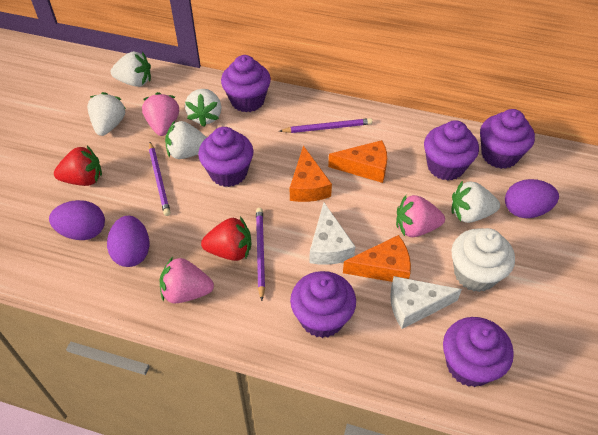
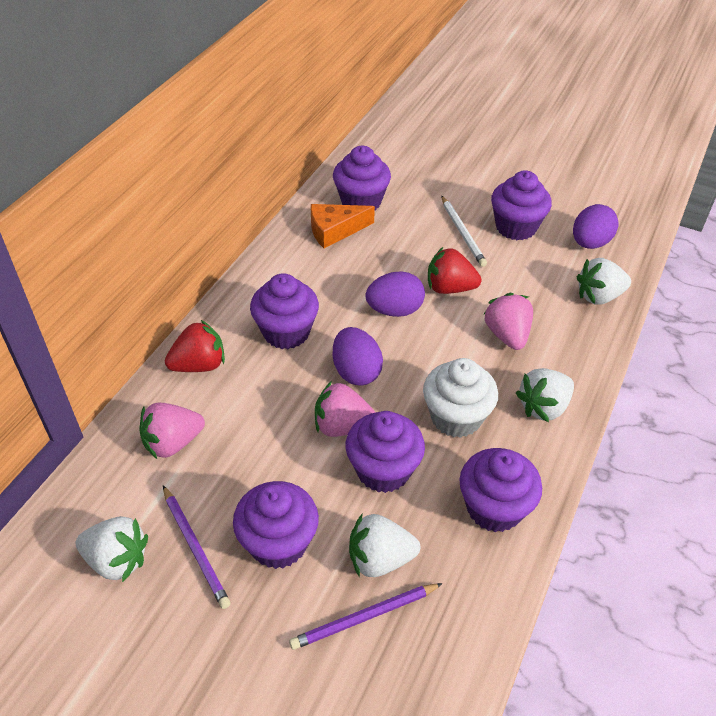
orange cheese: 3 -> 1
purple pencil: 3 -> 2
white cheese: 2 -> 0
white pencil: 0 -> 1
white strawberry: 5 -> 4

